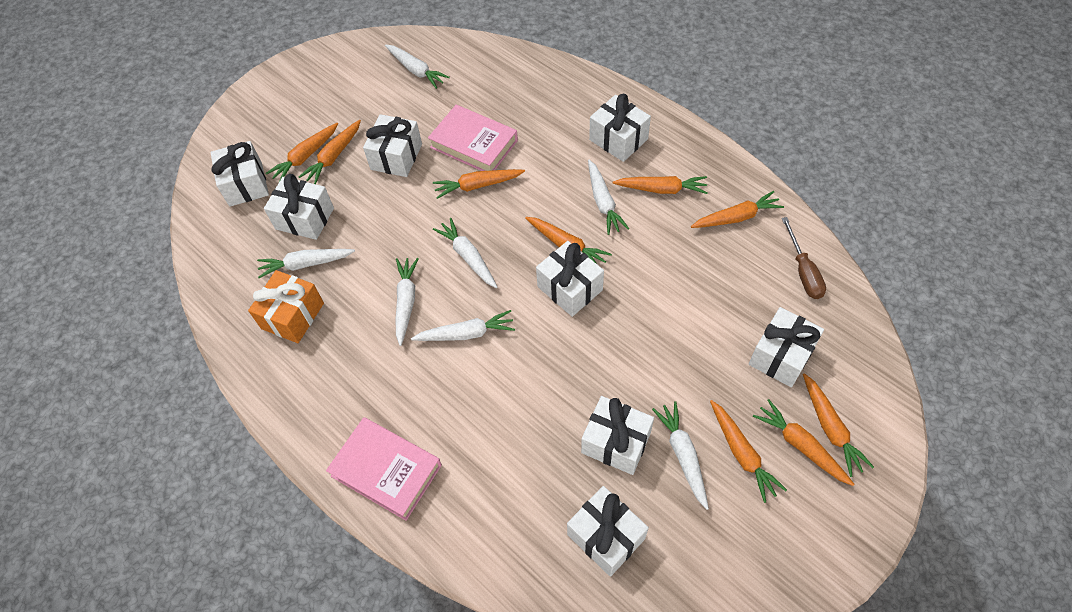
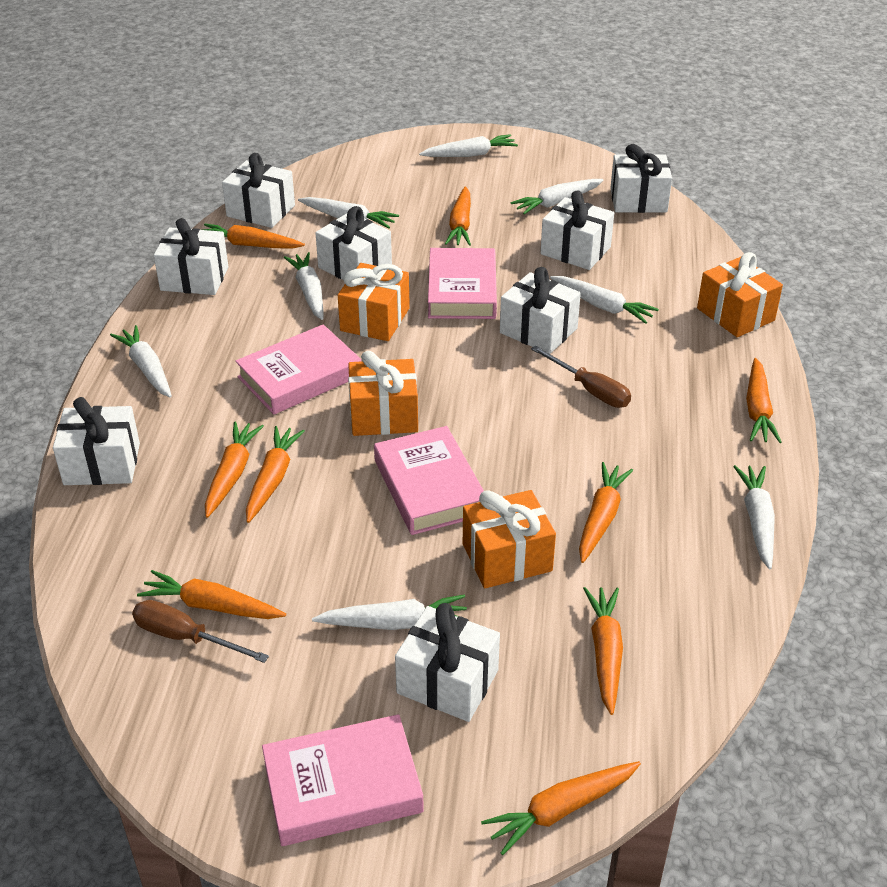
brown screwdriver: 1 -> 2
orange gift: 1 -> 4
pink book: 2 -> 4
white carrot: 7 -> 8

